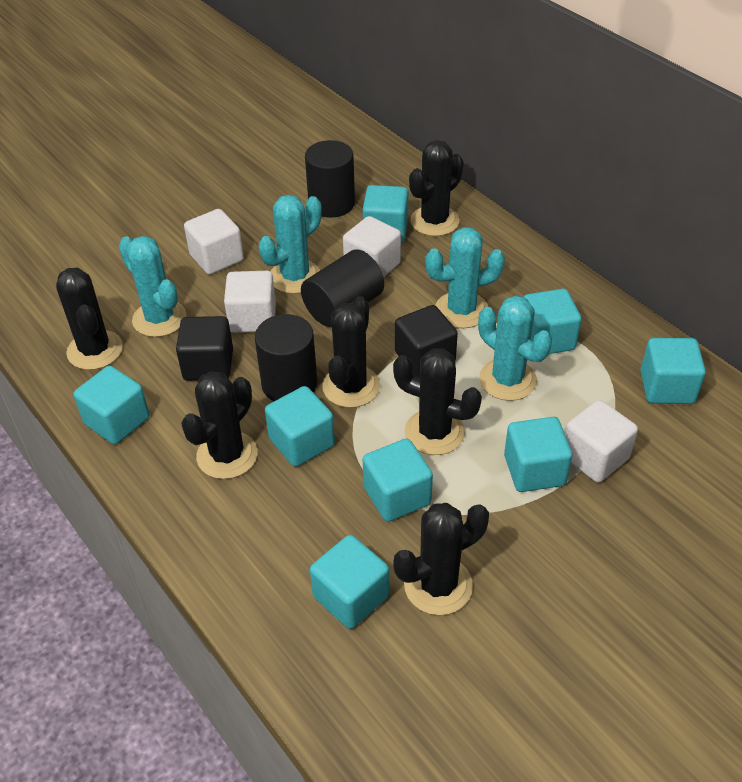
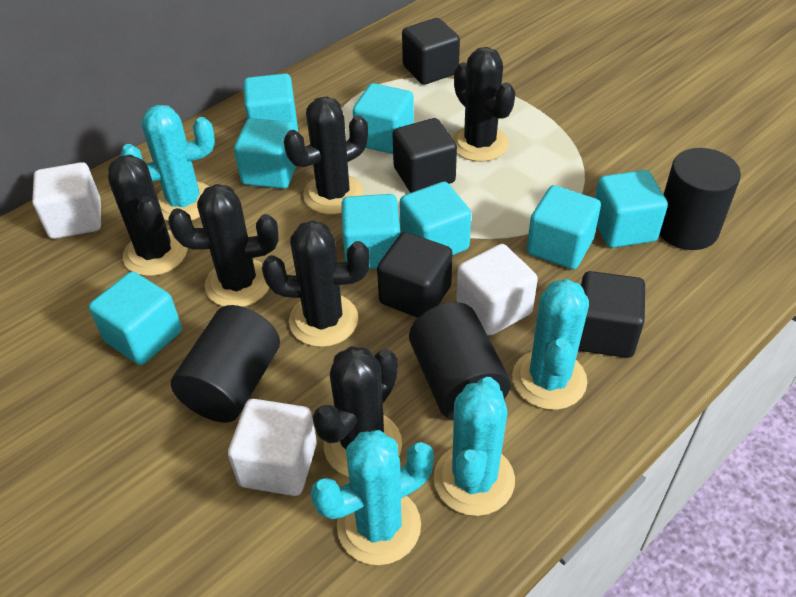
black cube: 2 -> 4
white cube: 4 -> 3

